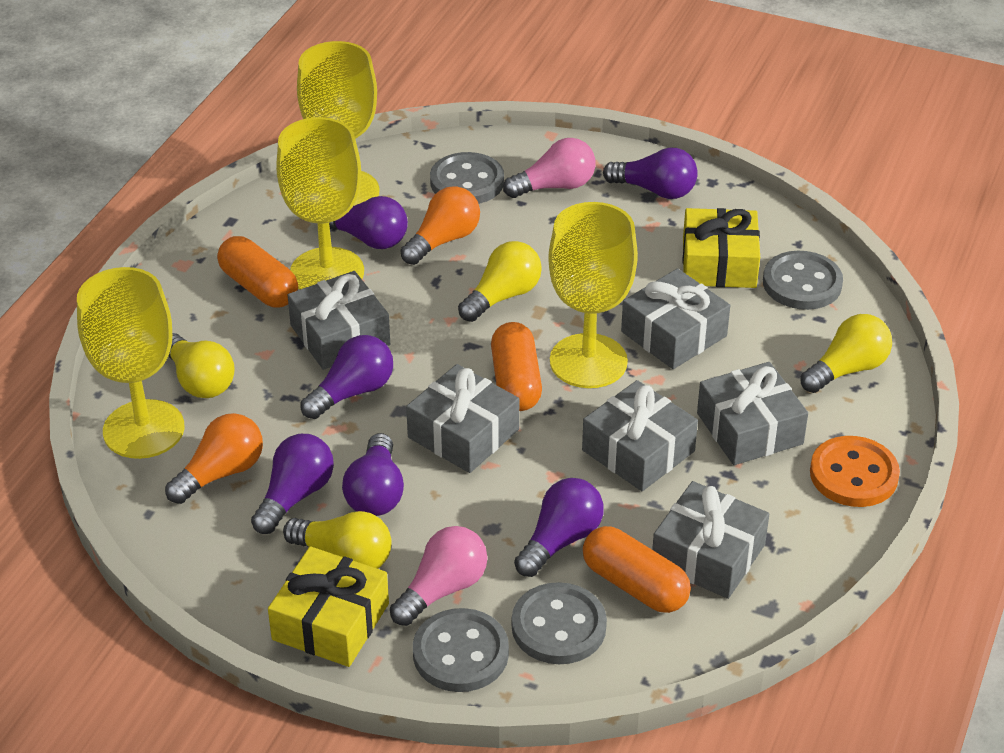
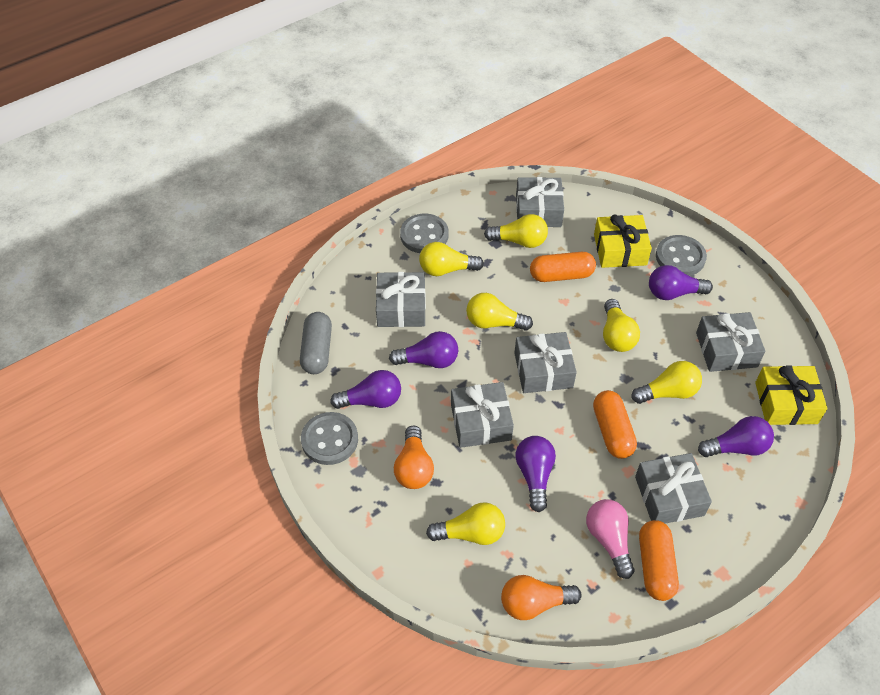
grey button: 4 -> 3
grey capsule: 0 -> 1
orange button: 1 -> 0
pink light bulb: 2 -> 1
purple light bulb: 6 -> 5
yellow goblet: 4 -> 0
yellow light bulb: 4 -> 6

